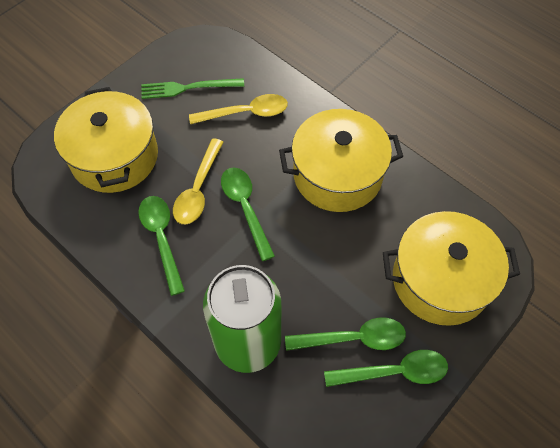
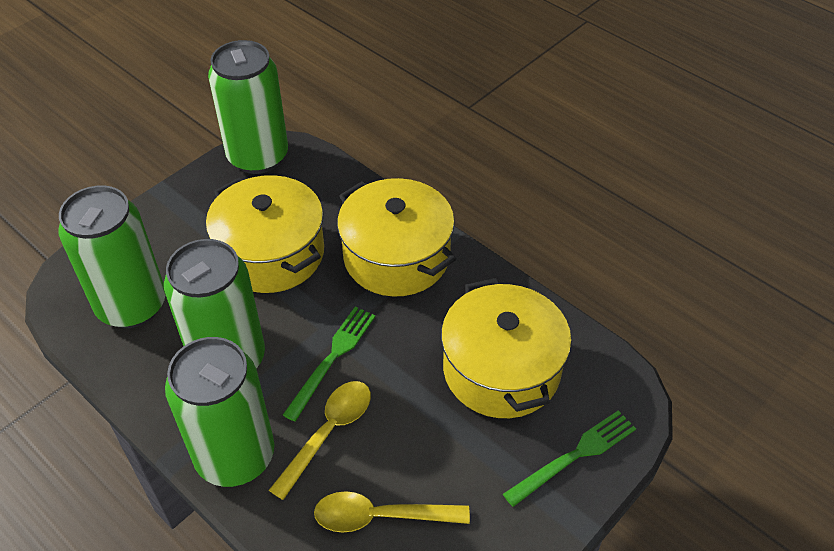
green can: 1 -> 4
green fork: 1 -> 2
green spoon: 4 -> 0

